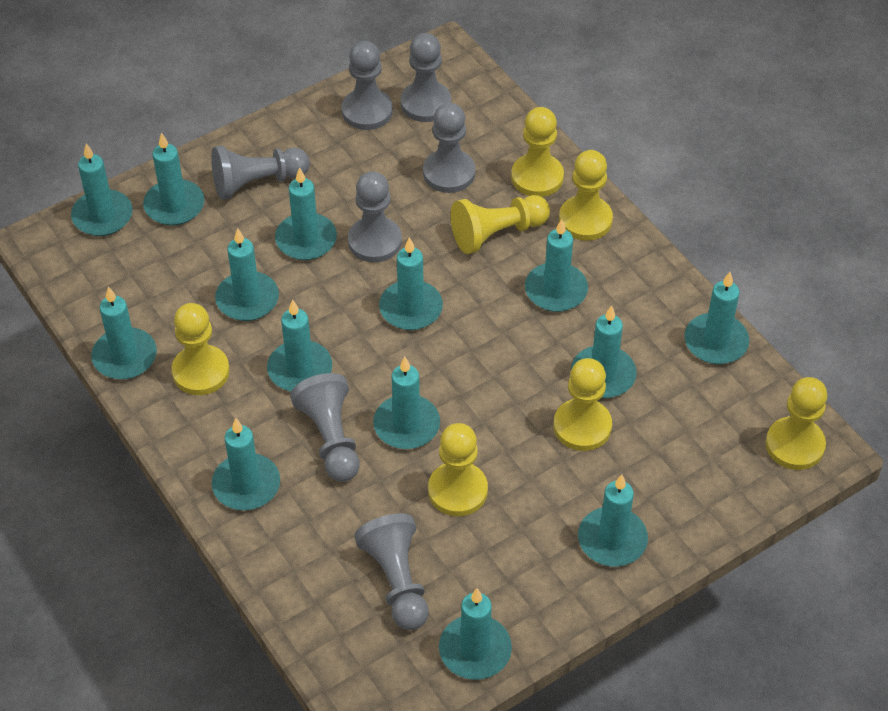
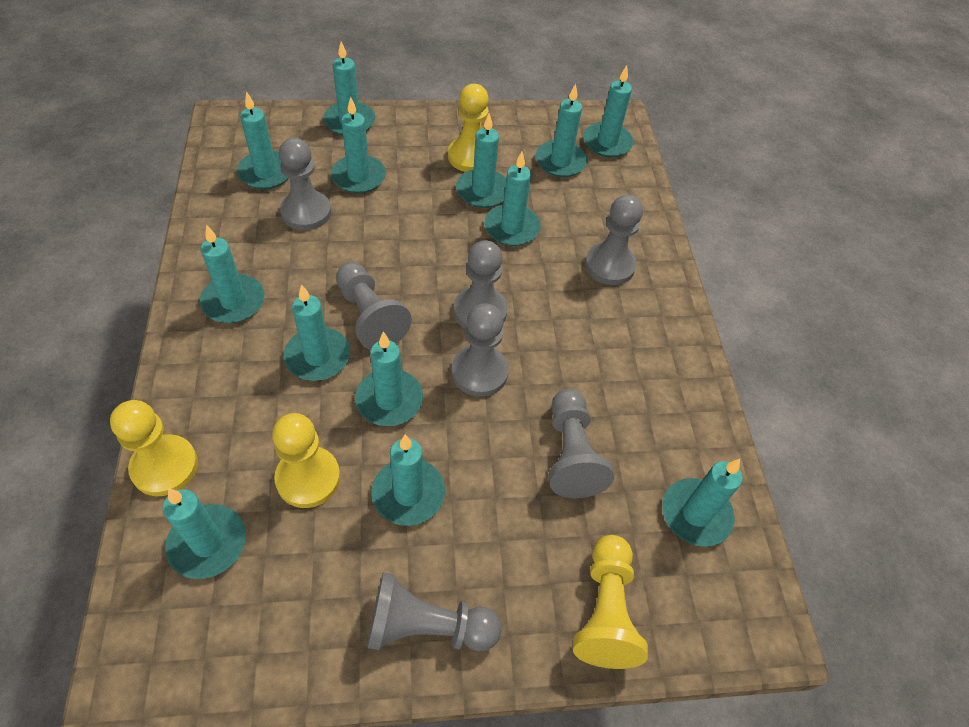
turquoise candle: 14 -> 13
yellow pawn: 7 -> 4

